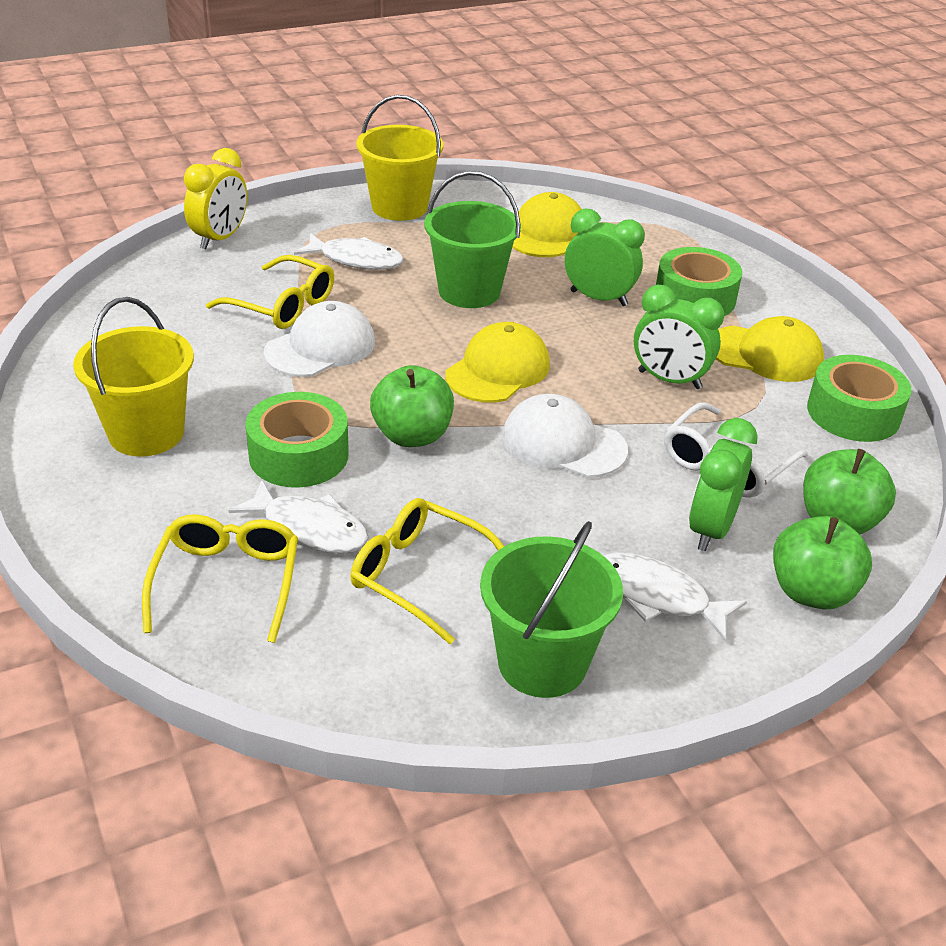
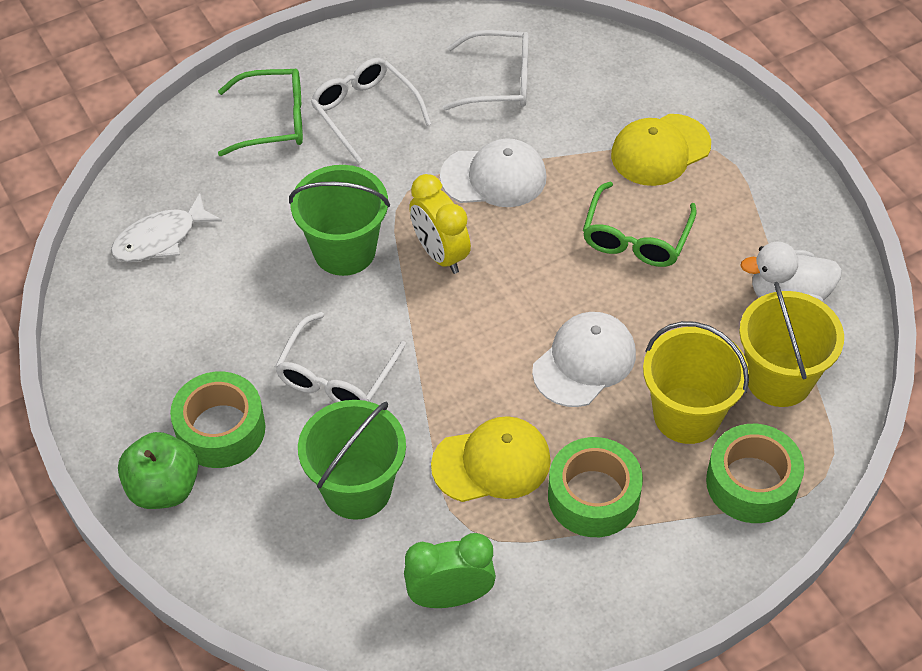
green apple: 3 -> 1
green clock: 3 -> 1
green glasses: 0 -> 2
white duck: 0 -> 1
white fish: 3 -> 1
white glasses: 1 -> 3
yellow cap: 3 -> 2
yellow glasses: 3 -> 0

